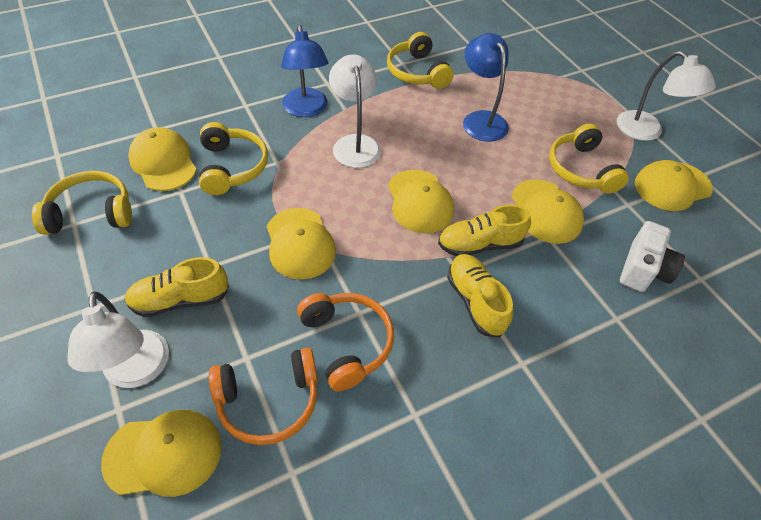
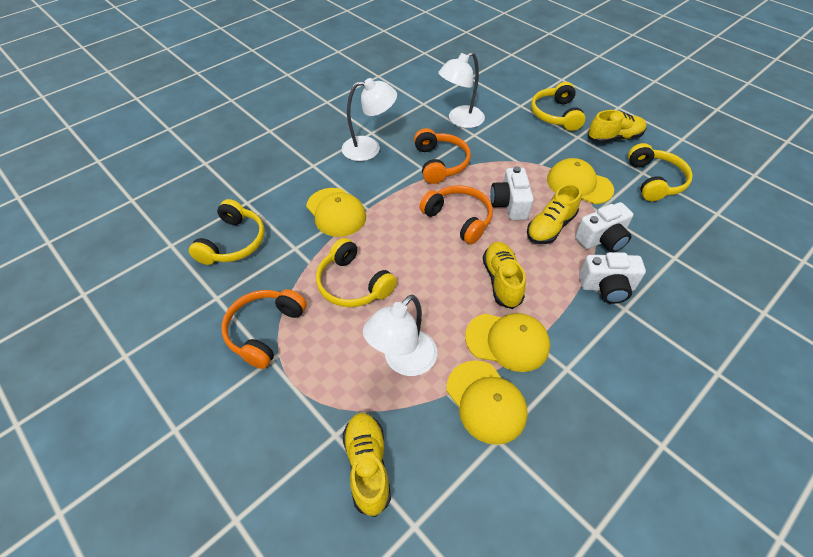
blue lamp: 2 -> 0
orange headphones: 2 -> 3
white camera: 1 -> 3
yellow cap: 6 -> 4
yellow shoe: 3 -> 4

